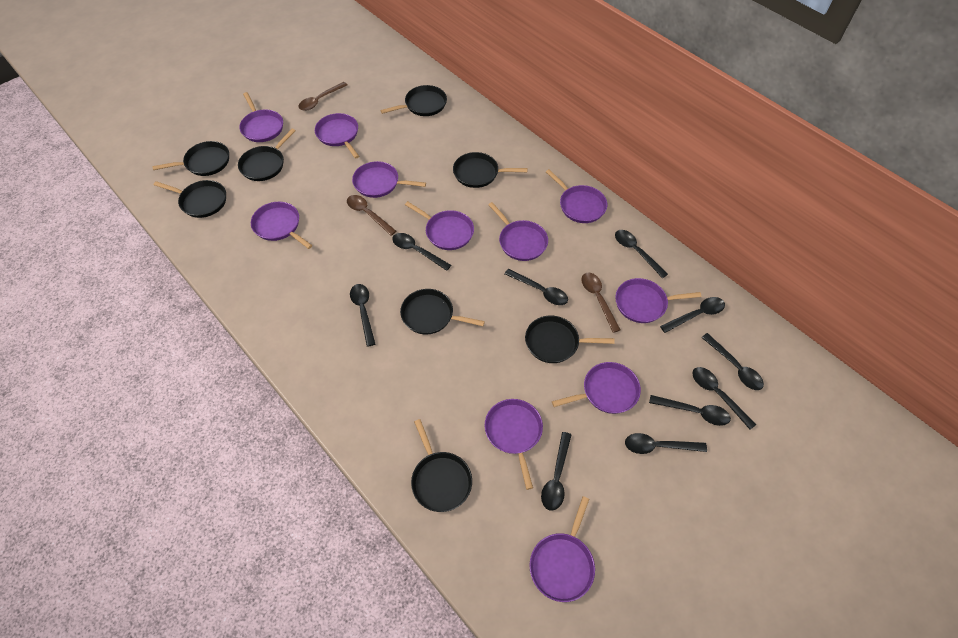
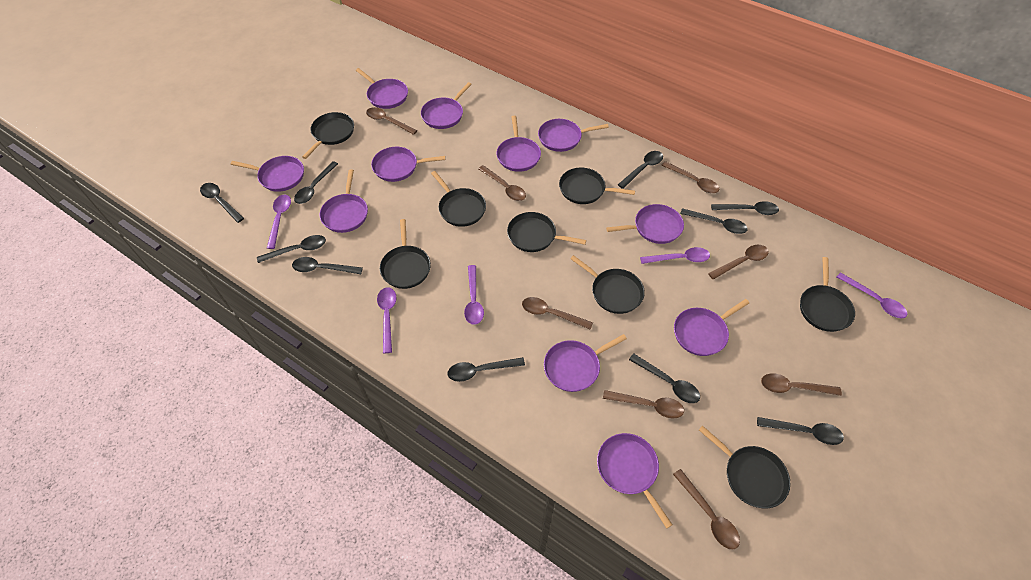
brown spoon: 3 -> 8
purple spoon: 0 -> 5

